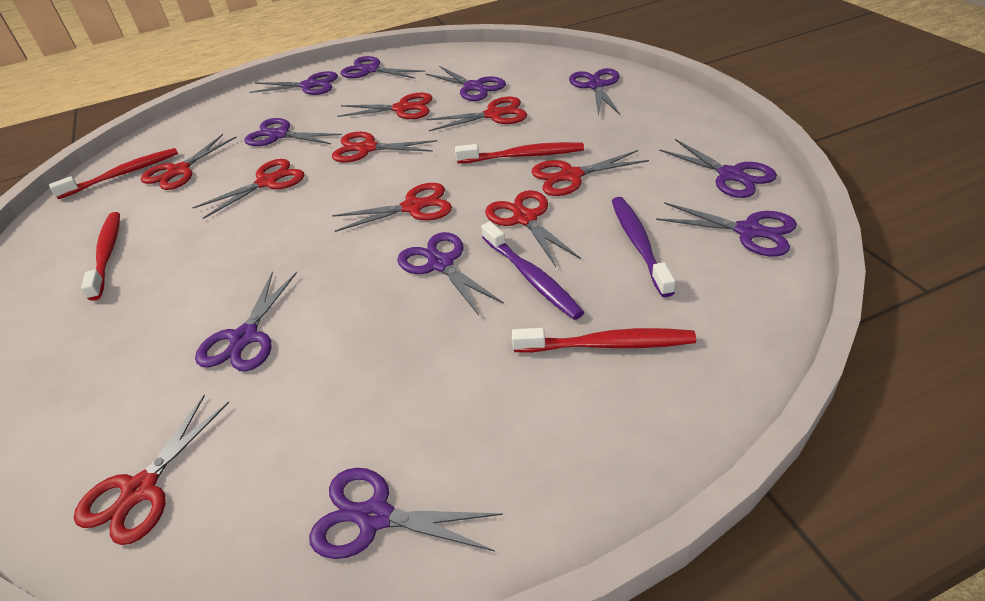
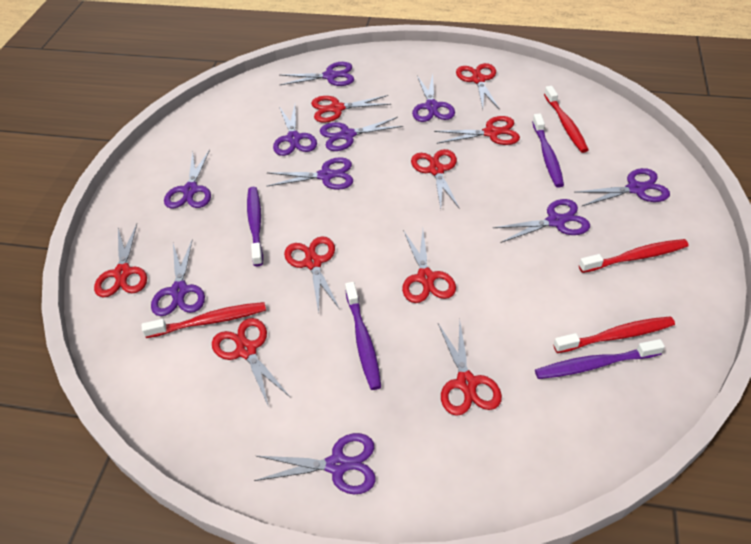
purple toothbrush: 2 -> 4

